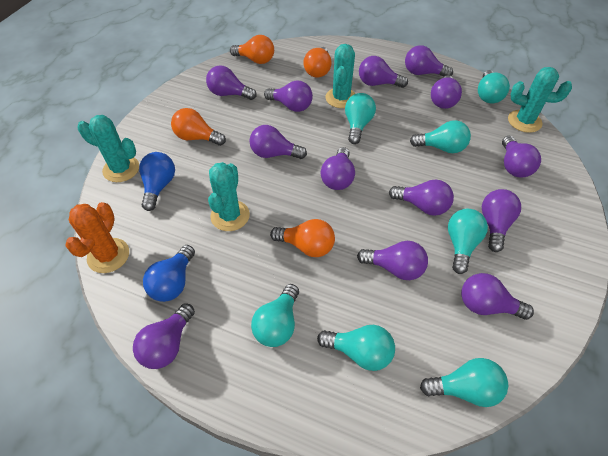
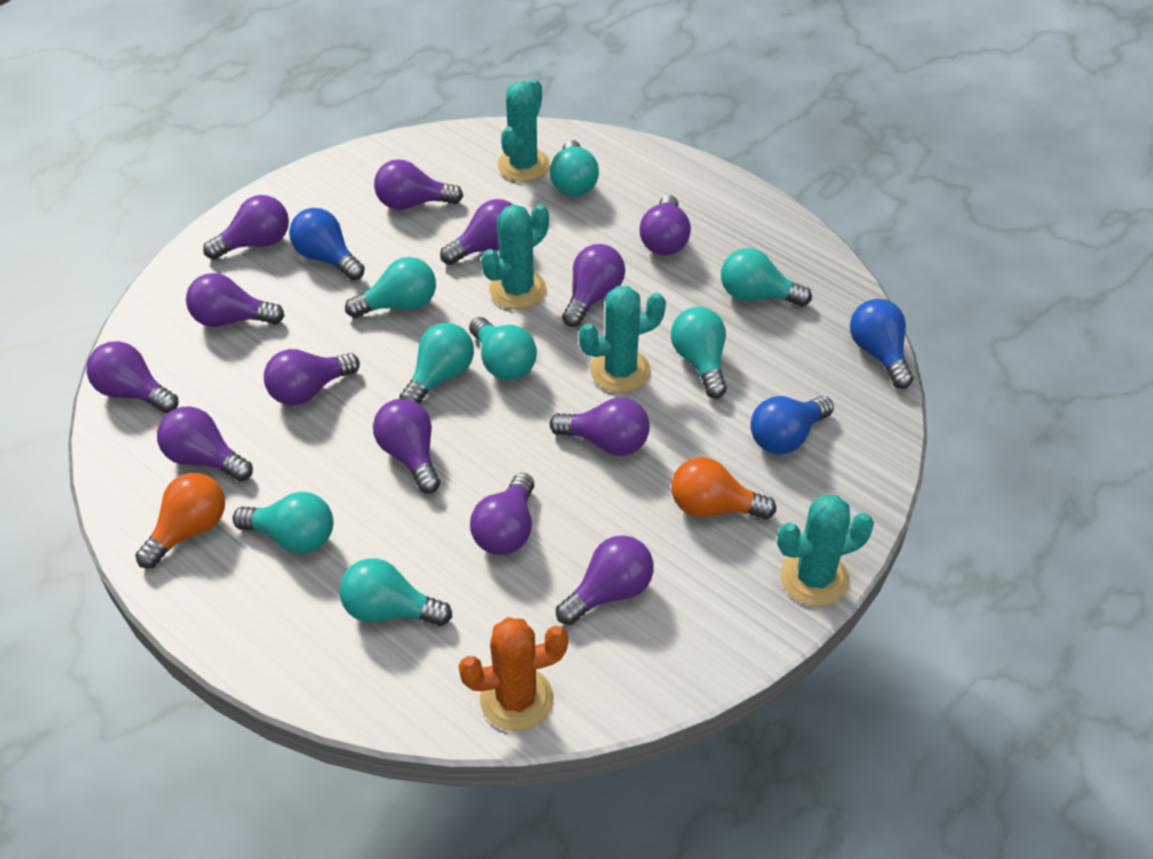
blue light bulb: 2 -> 3
orange light bulb: 4 -> 2
turquoise light bulb: 7 -> 8

